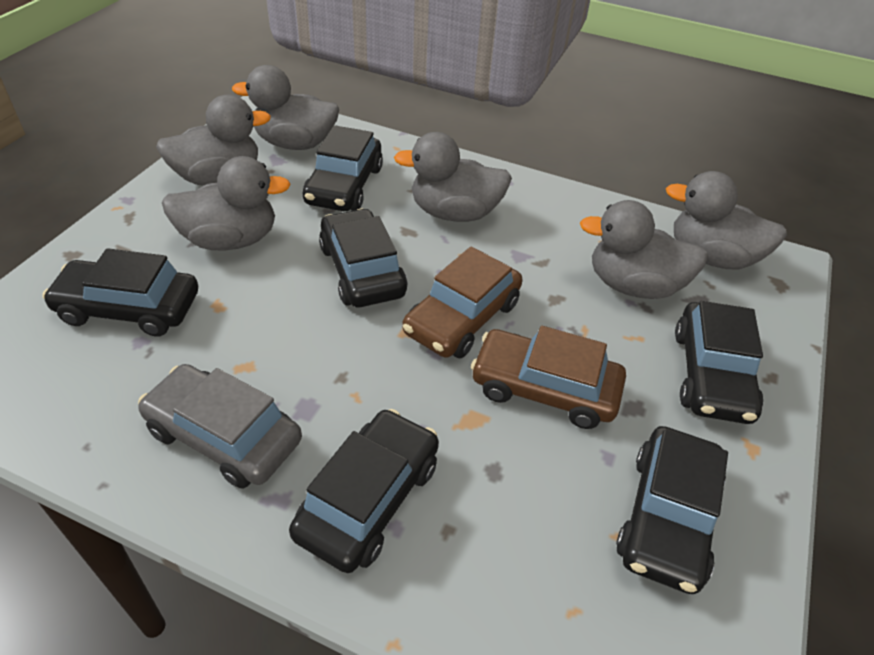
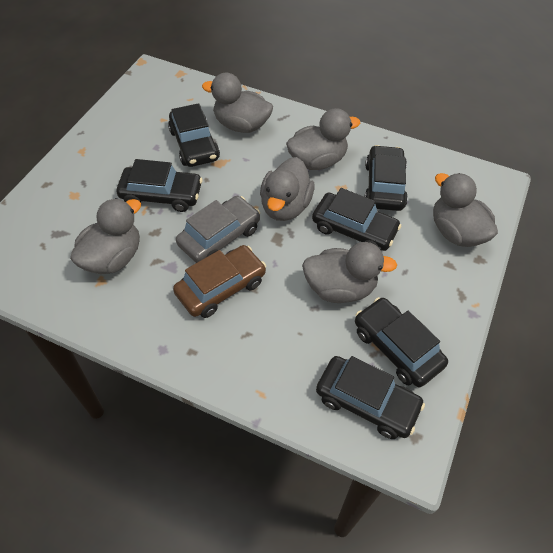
brown car: 2 -> 1

